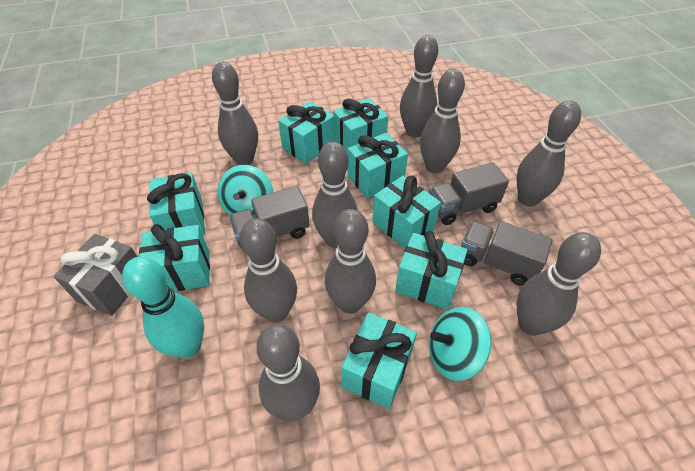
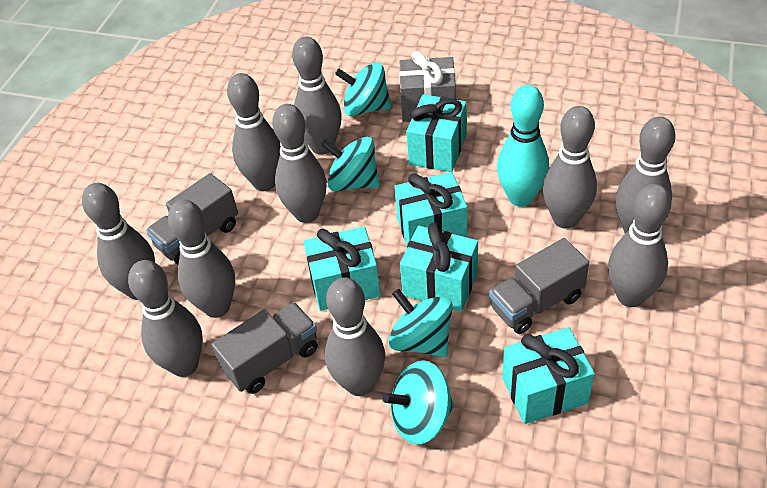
grey bowling pin: 9 -> 10
turquoise gift: 8 -> 5
turquoise spinning top: 2 -> 4

